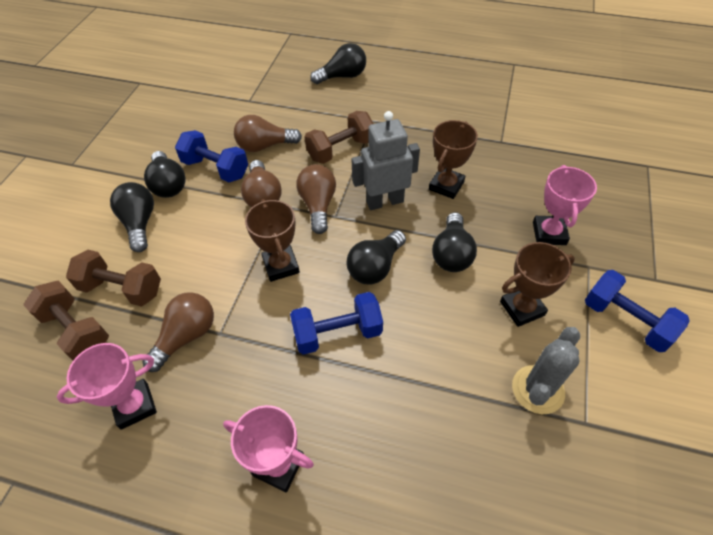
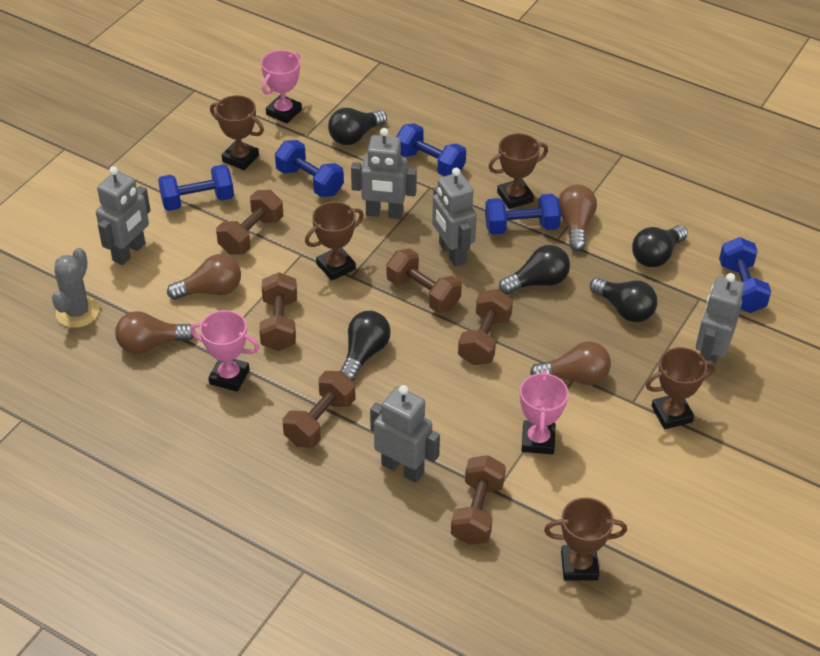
blue dumbbell: 3 -> 5
brown dumbbell: 3 -> 6
brown trophy: 3 -> 5
grey robot: 1 -> 5

